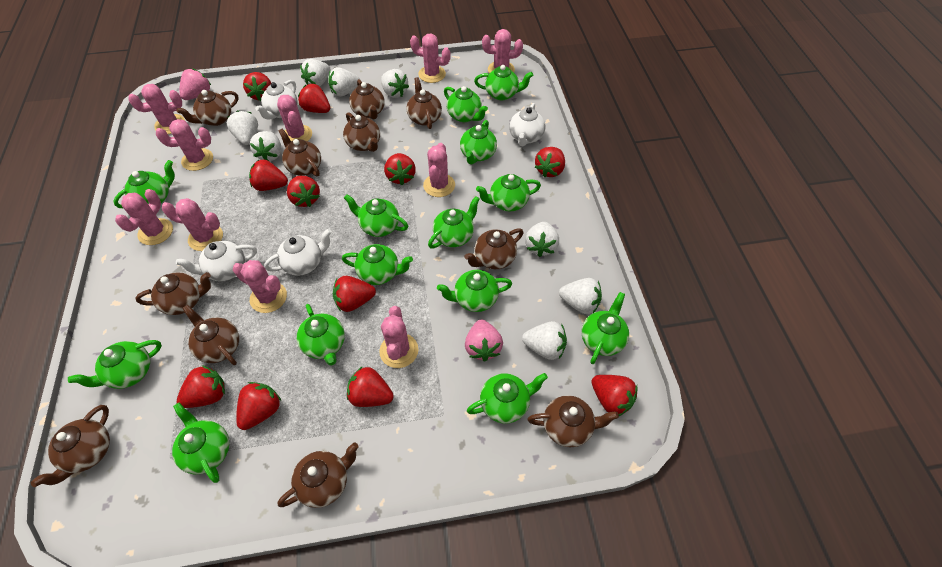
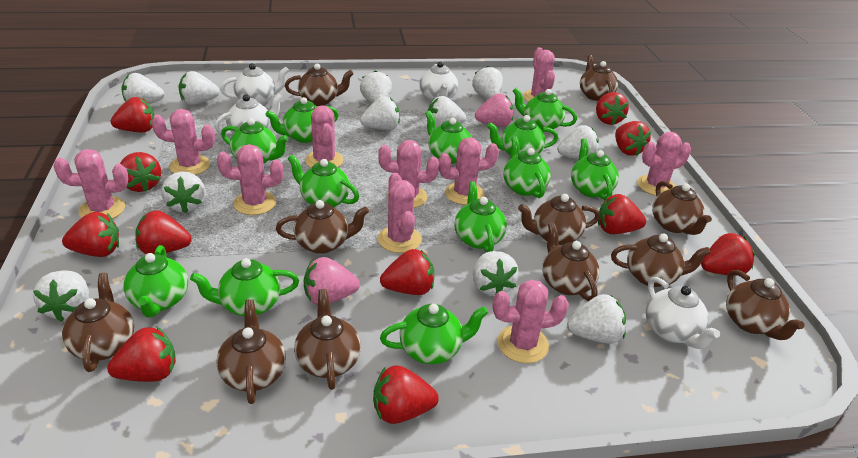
green teapot: 14 -> 12
white strawberry: 8 -> 11

